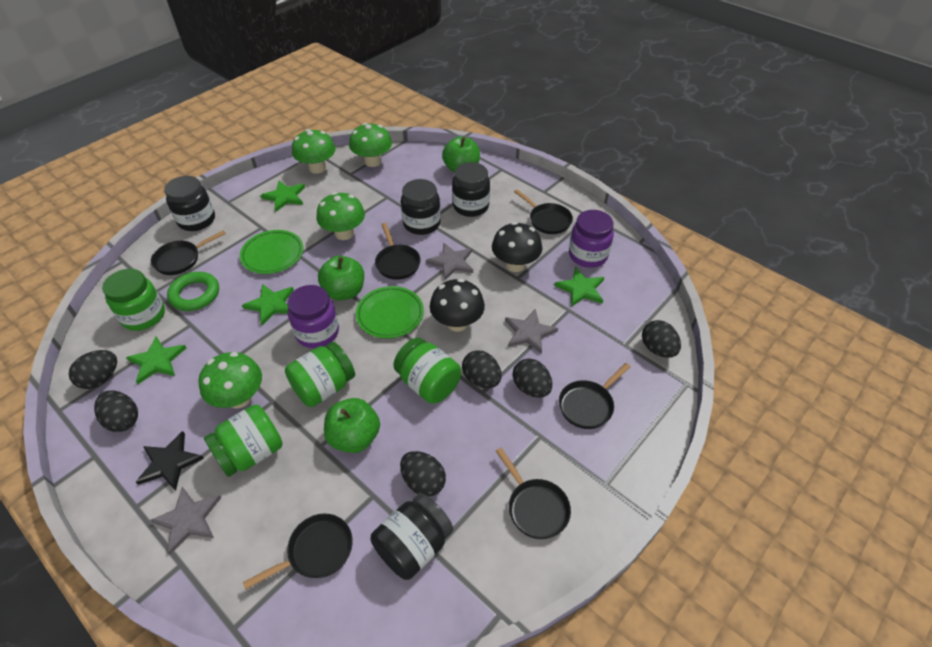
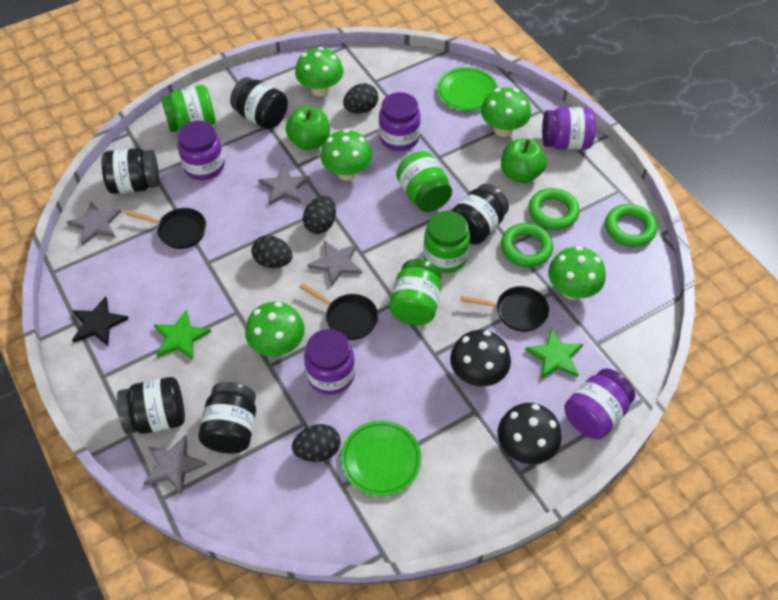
black egg: 6 -> 4
black jar: 4 -> 5
black pan: 6 -> 3
green apple: 3 -> 2
green mushroom: 4 -> 5
green ring: 1 -> 3
green star: 4 -> 2
grey star: 3 -> 4
purple jar: 2 -> 5

